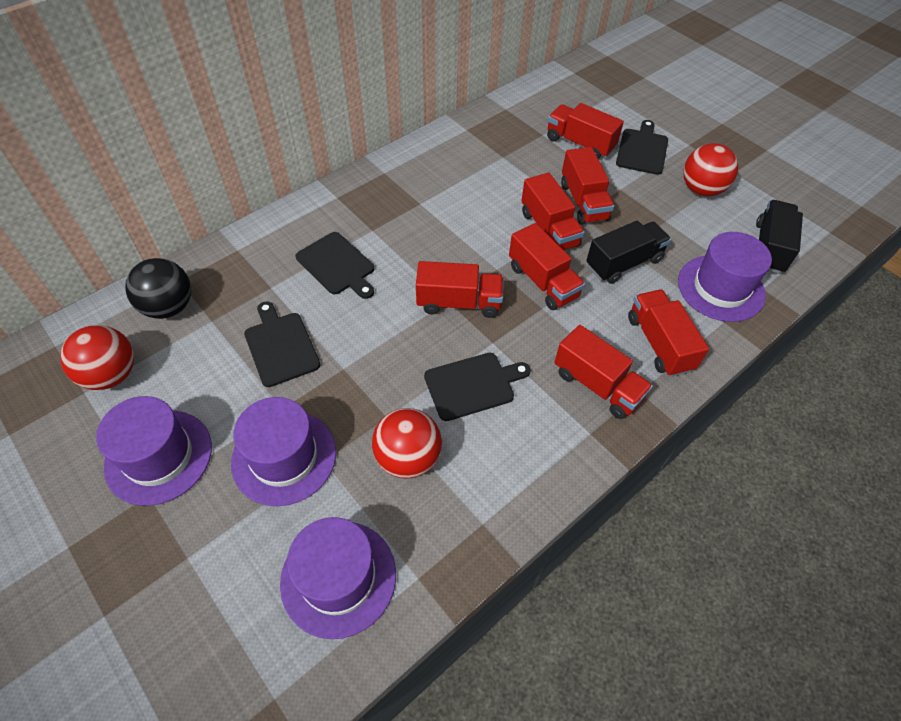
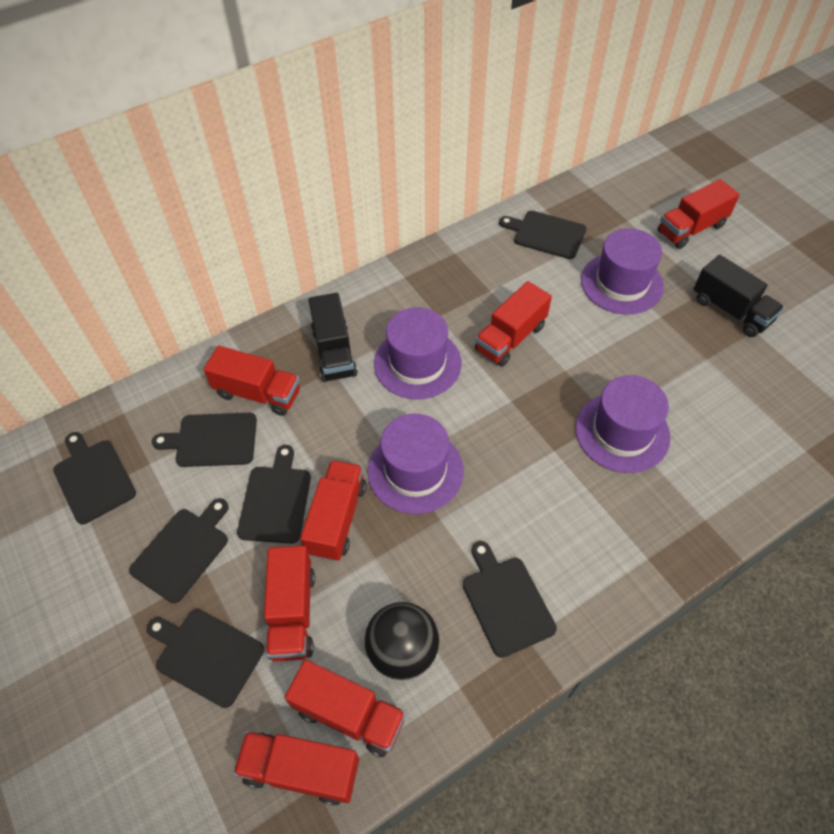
black cutting board: 4 -> 7
red ball: 3 -> 0

